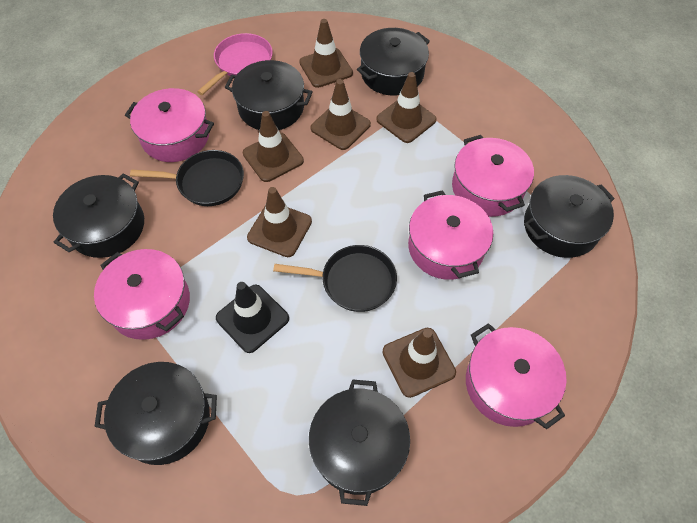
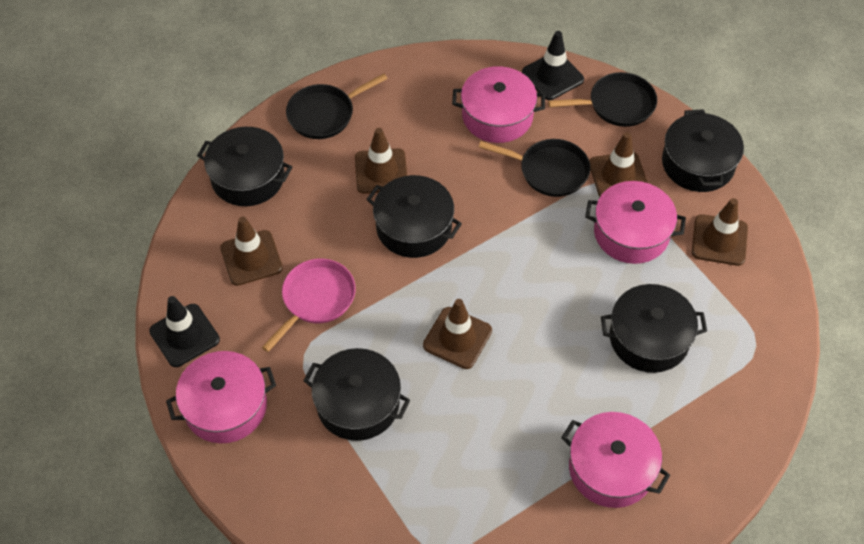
black pan: 2 -> 3
black pot: 6 -> 5
black traffic cone: 1 -> 2
brown traffic cone: 6 -> 5
pink pot: 5 -> 4

